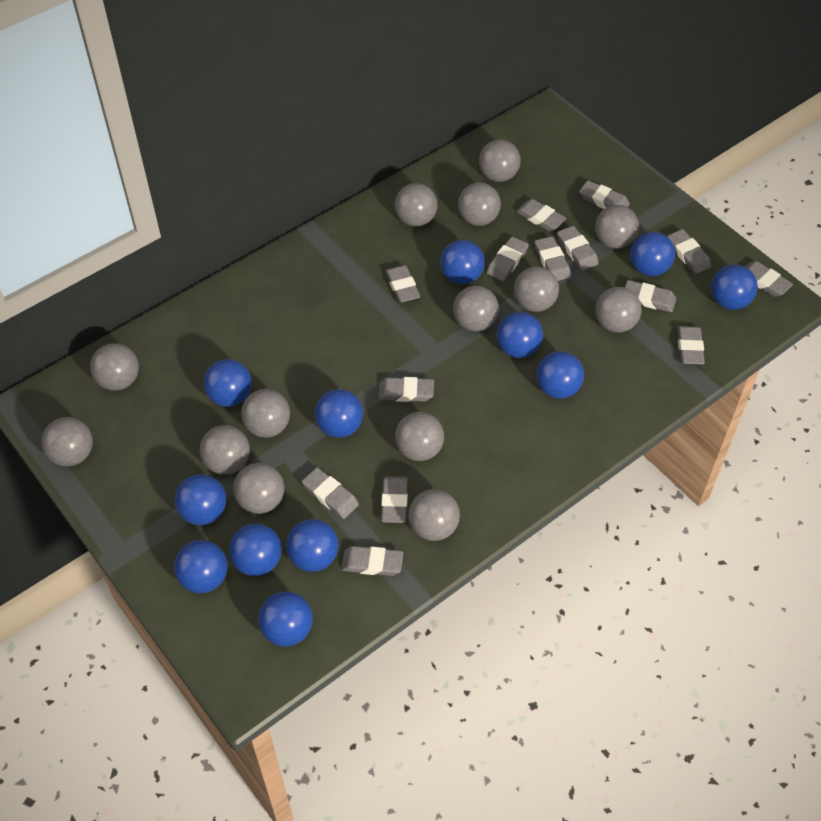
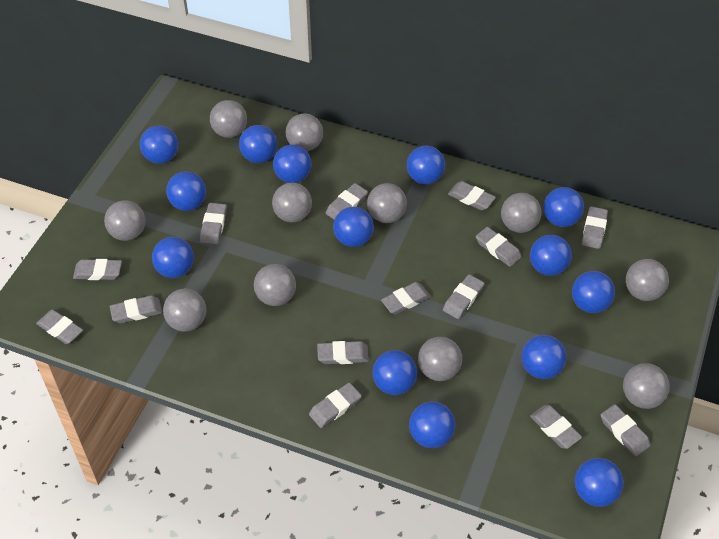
blue ball: 12 -> 14
grey ball: 14 -> 11

